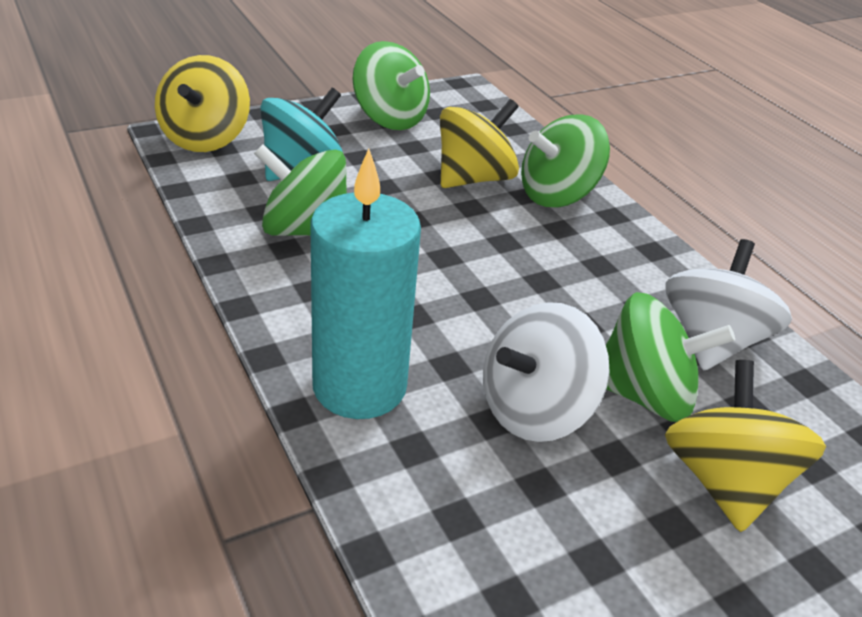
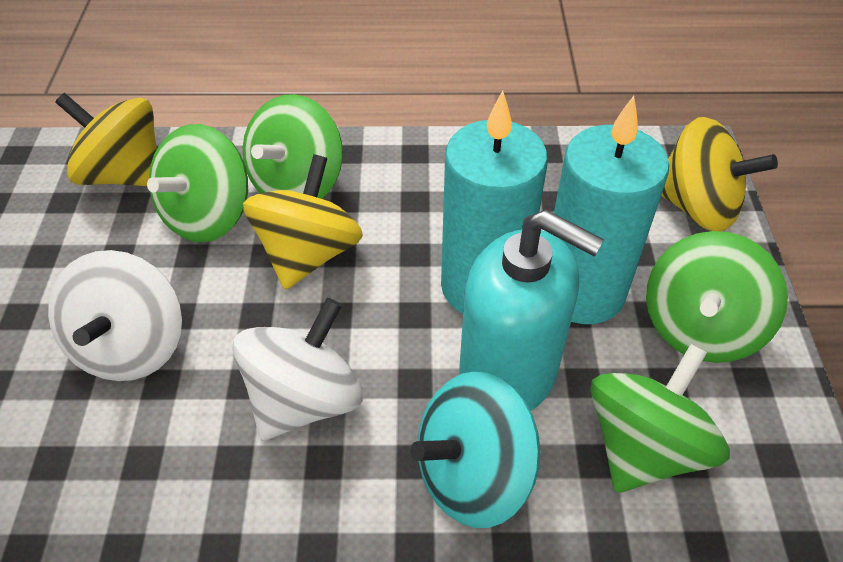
turquoise candle: 1 -> 2
turquoise soap dispenser: 0 -> 1

